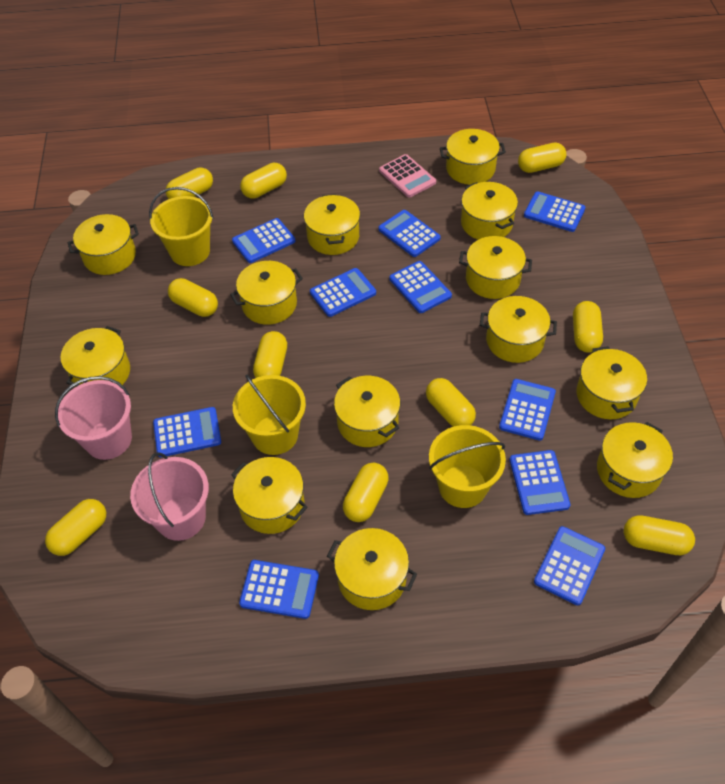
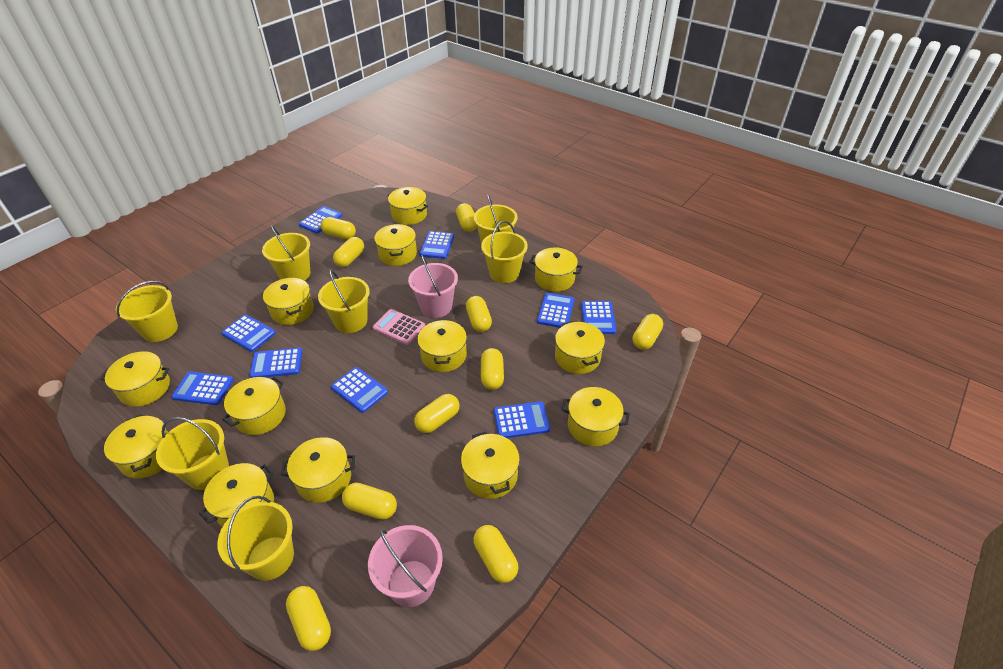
blue calculator: 10 -> 9
yellow bucket: 3 -> 7

